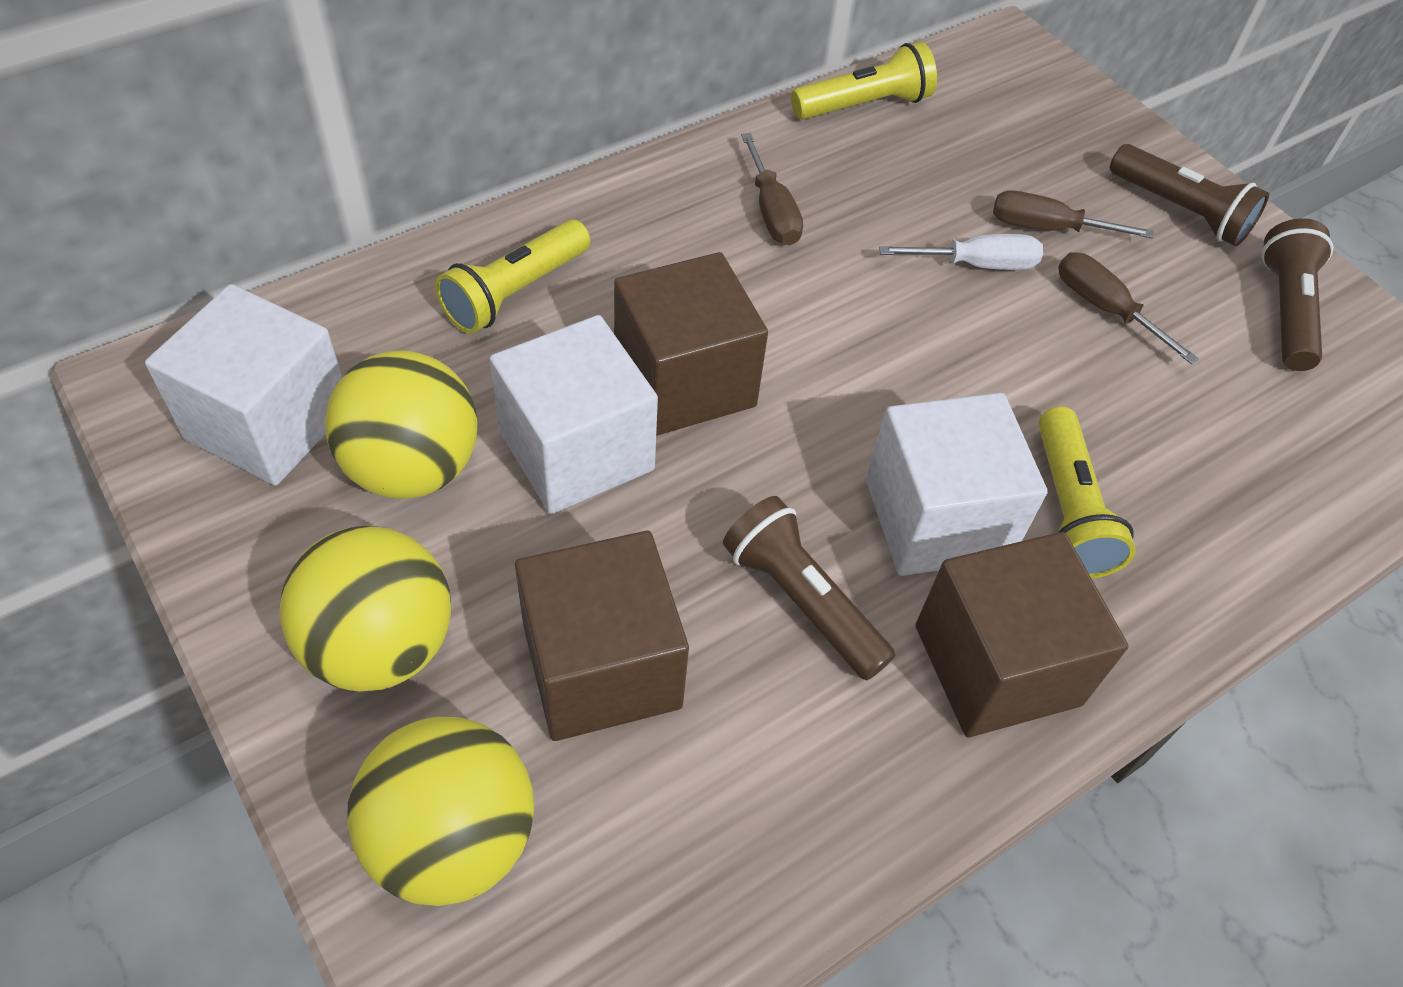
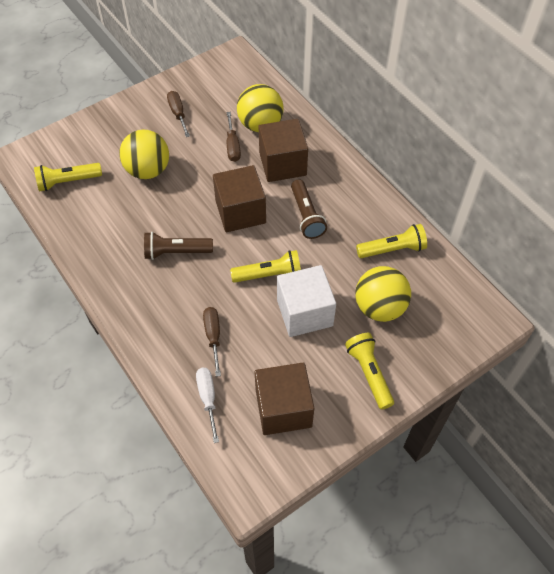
brown flashlight: 3 -> 2
white cube: 3 -> 1
yellow flashlight: 3 -> 4

